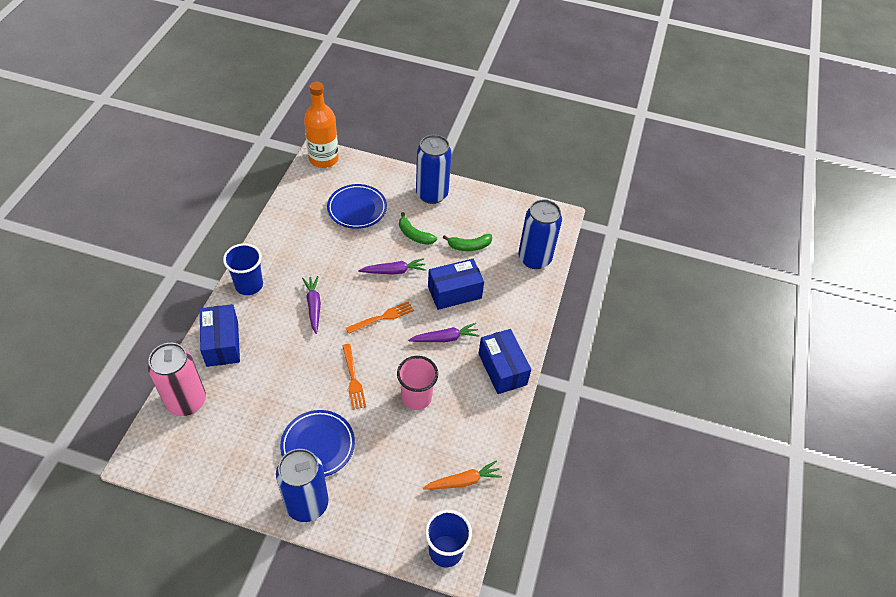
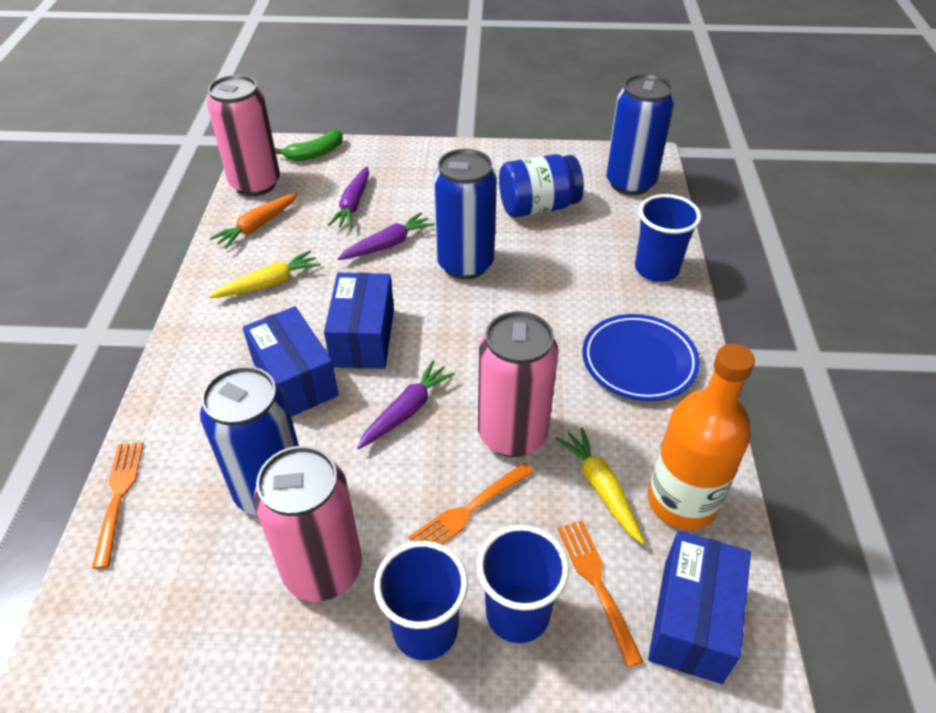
blue cup: 2 -> 3
blue jar: 0 -> 1
blue plate: 2 -> 1
green banana: 2 -> 1
orange fork: 2 -> 3
pink can: 1 -> 3
pink cup: 1 -> 0
yellow carrot: 0 -> 2

